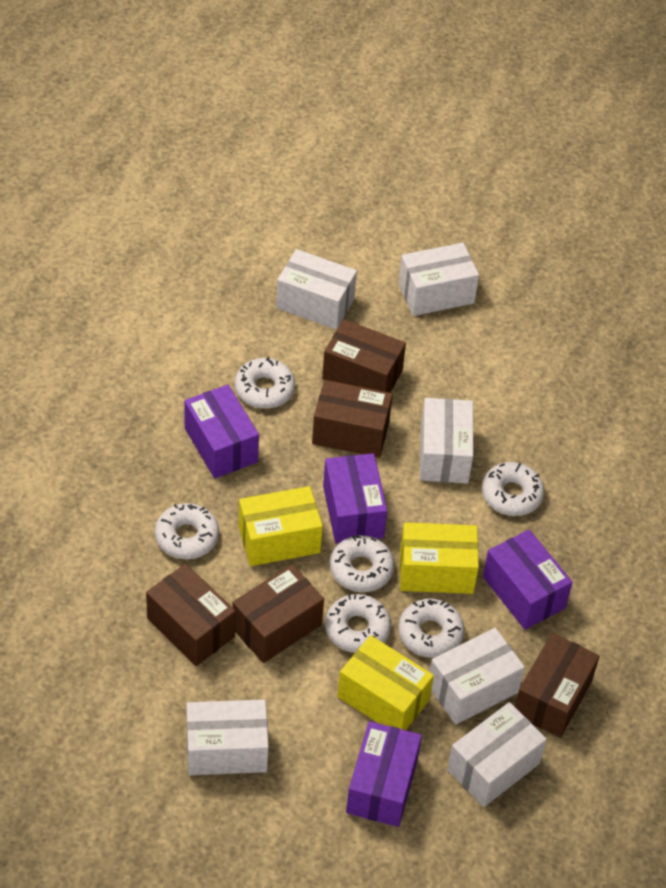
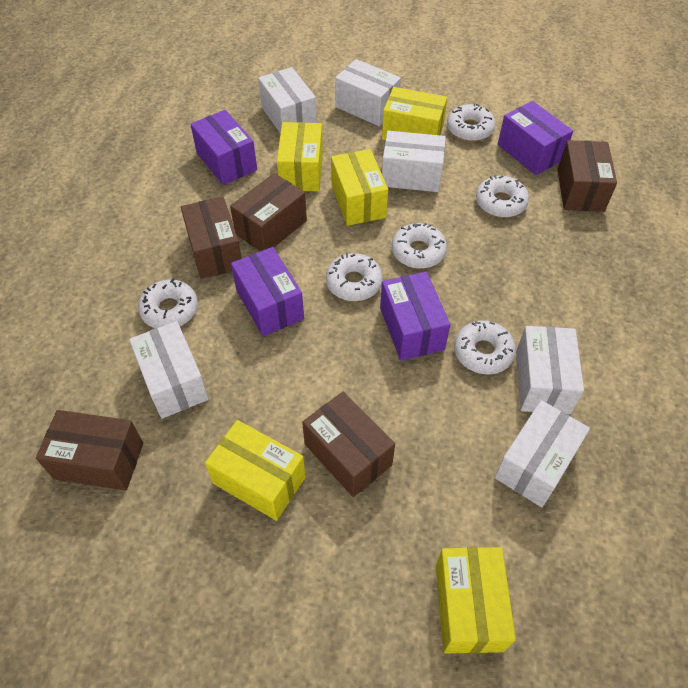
yellow box: 3 -> 5

